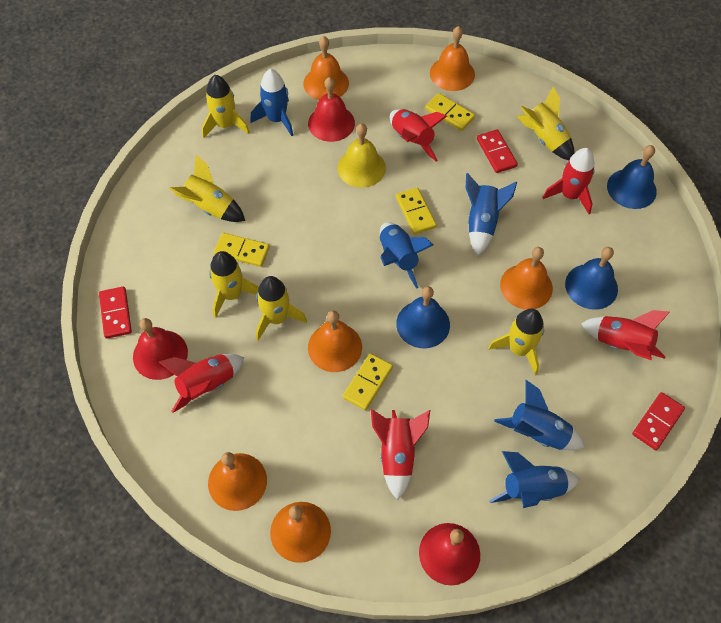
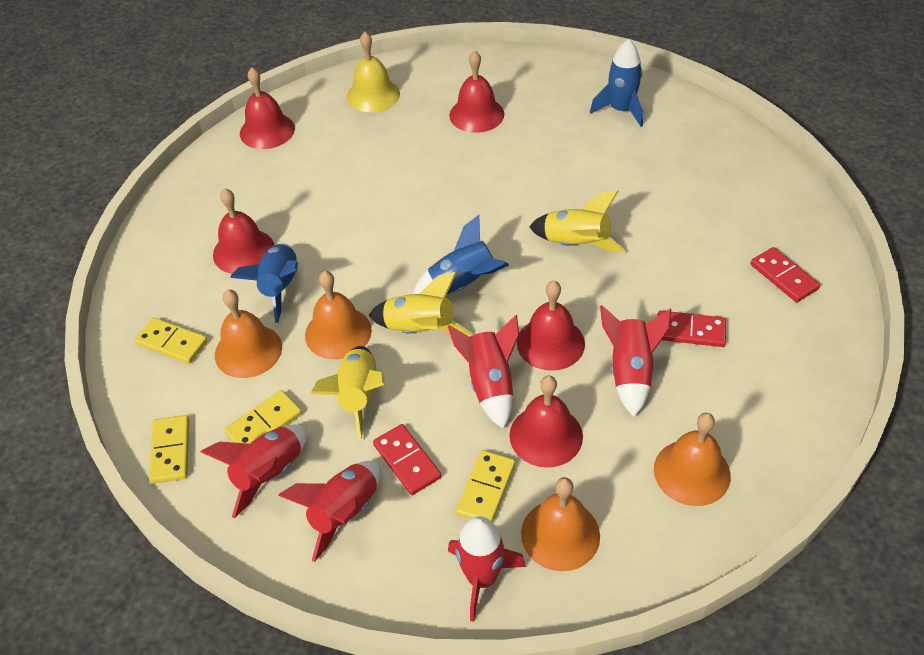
blue bell: 3 -> 0
blue rocket: 5 -> 3
orange bell: 6 -> 4
red bell: 3 -> 5
yellow rocket: 6 -> 3

